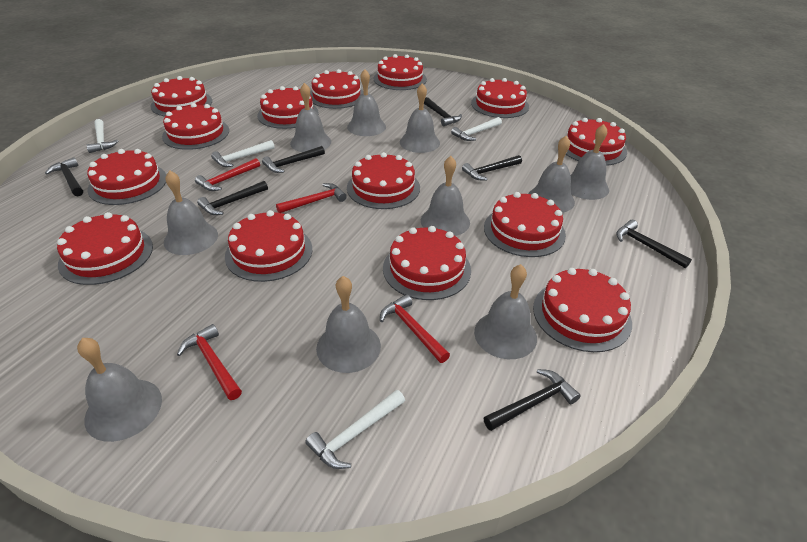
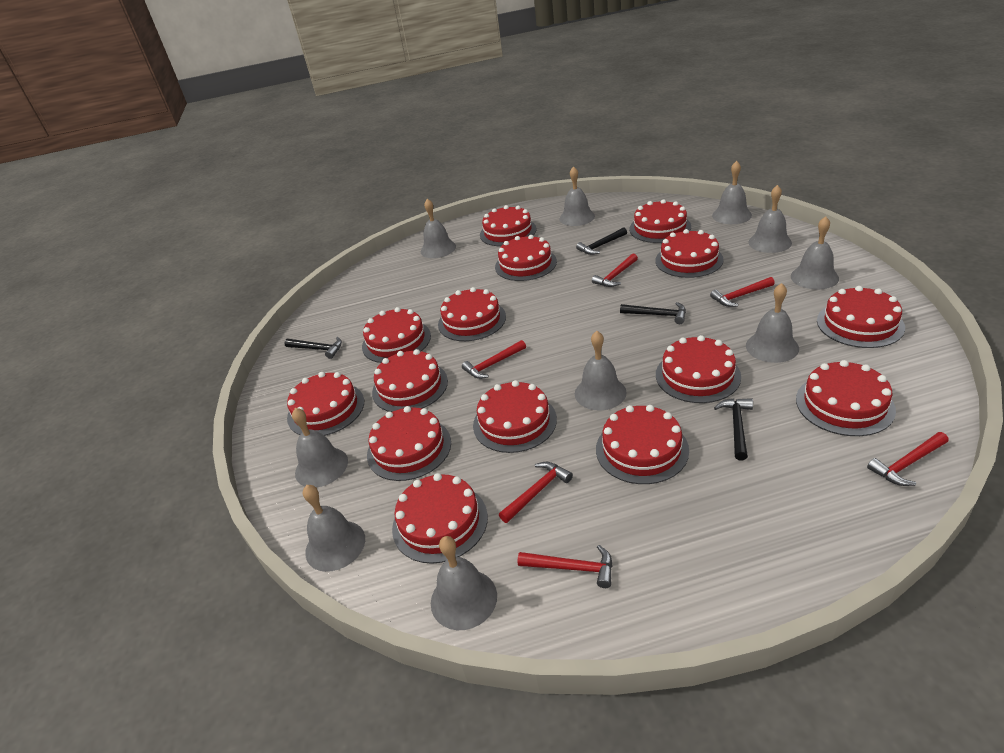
black hammer: 7 -> 4
red cake: 14 -> 15
red hammer: 4 -> 6
white hammer: 4 -> 0

